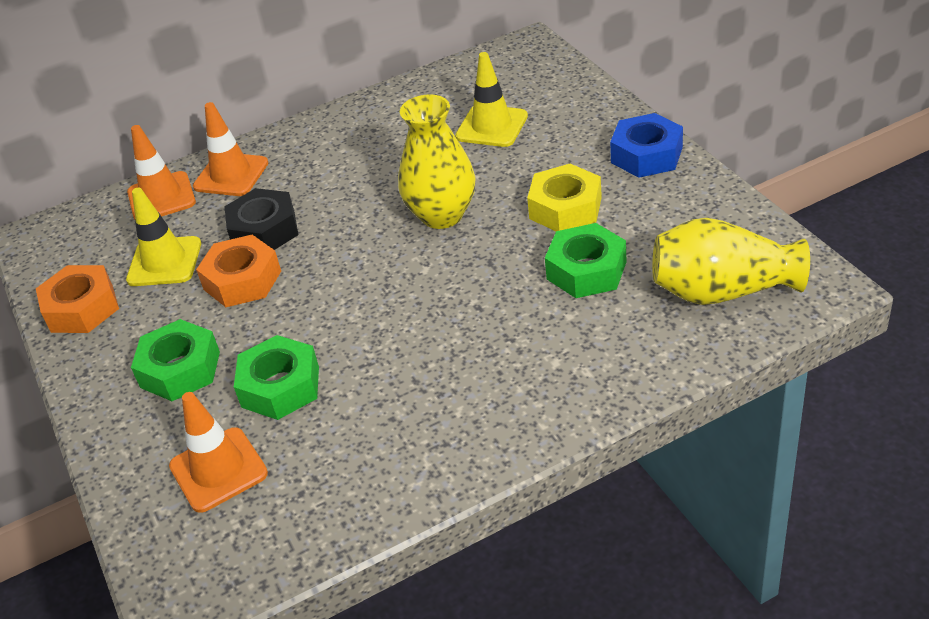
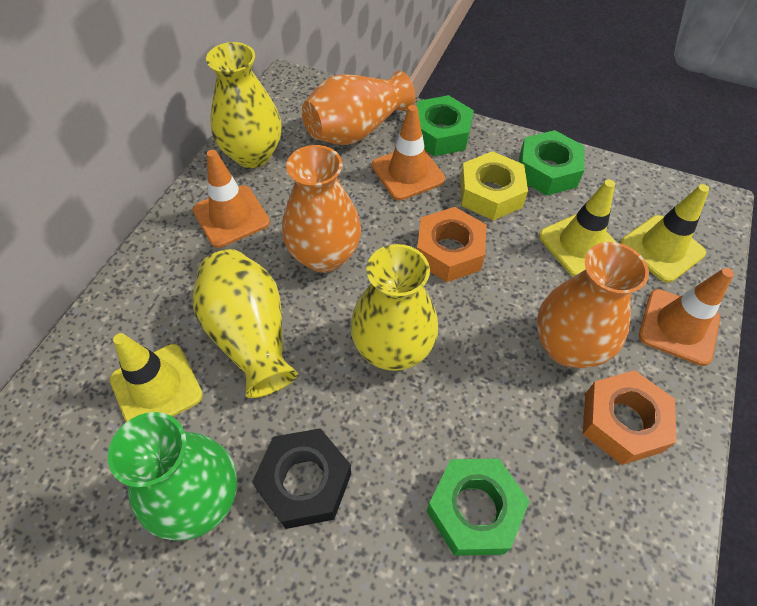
blue nut: 1 -> 0
green vase: 0 -> 1
orange vase: 0 -> 3
yellow traffic cone: 2 -> 3
yellow vase: 2 -> 3

